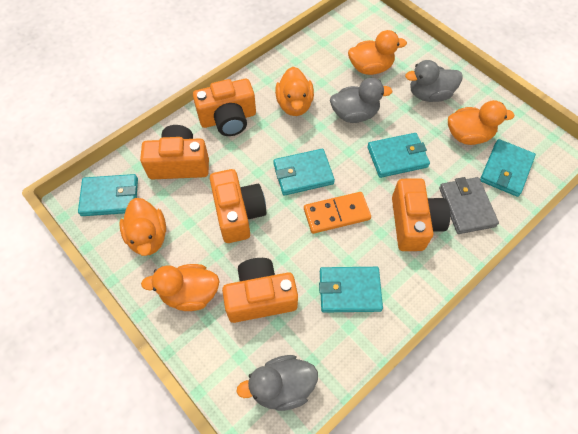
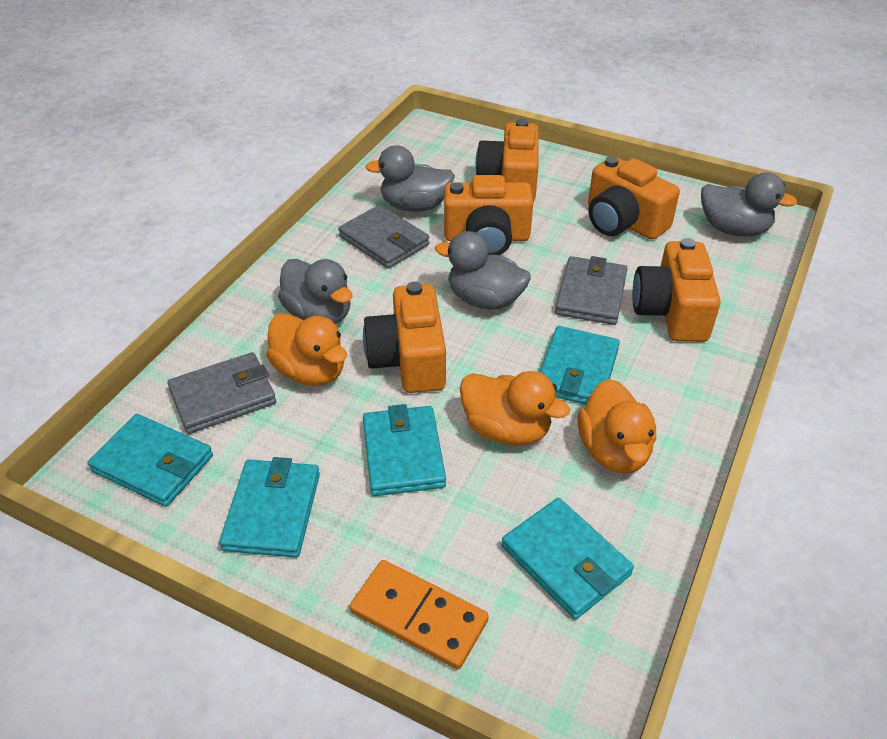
grey duck: 3 -> 4
grey wallet: 1 -> 3
orange duck: 5 -> 3

